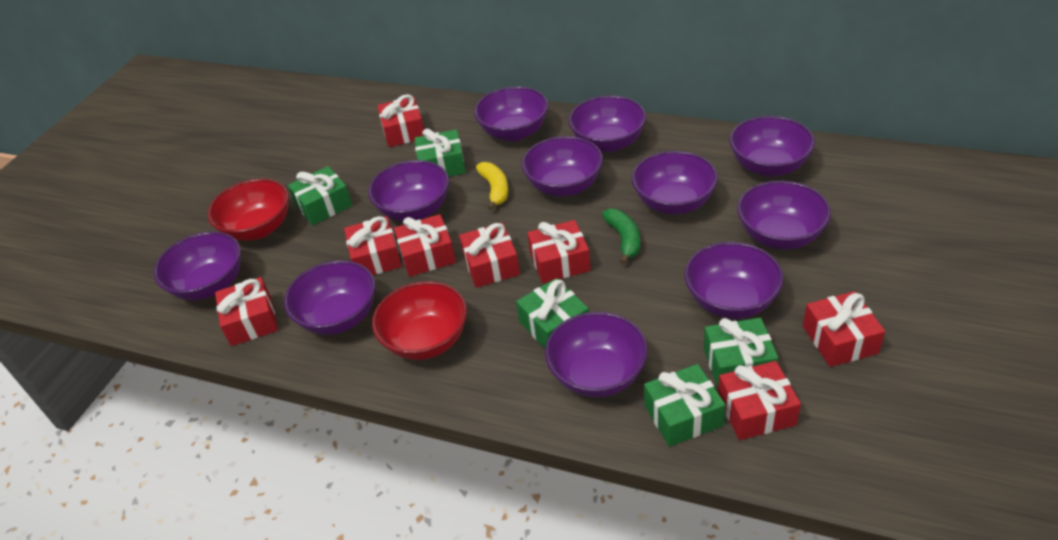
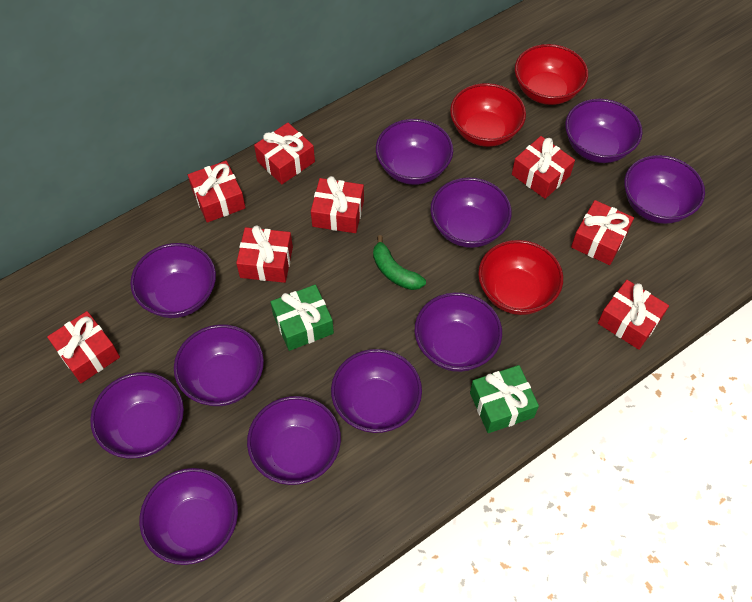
green gift: 5 -> 2
red bowl: 2 -> 3
yellow banana: 1 -> 0

